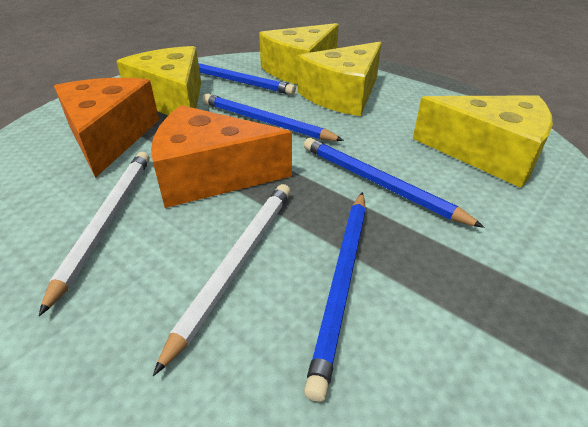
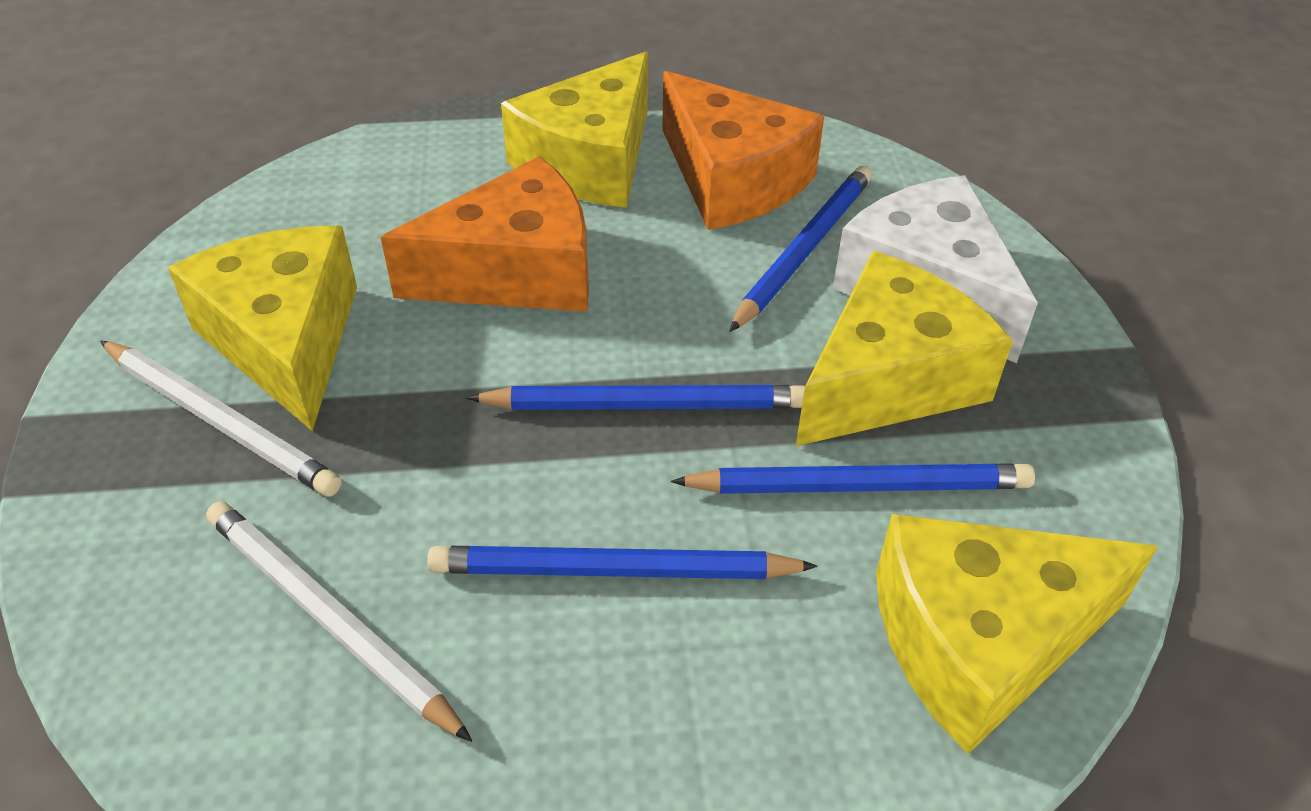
white cheese: 0 -> 1

